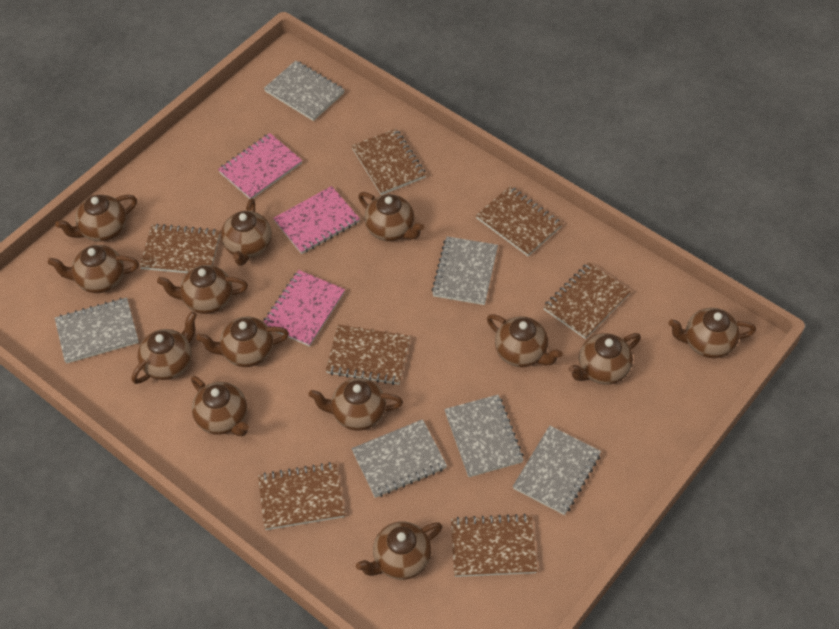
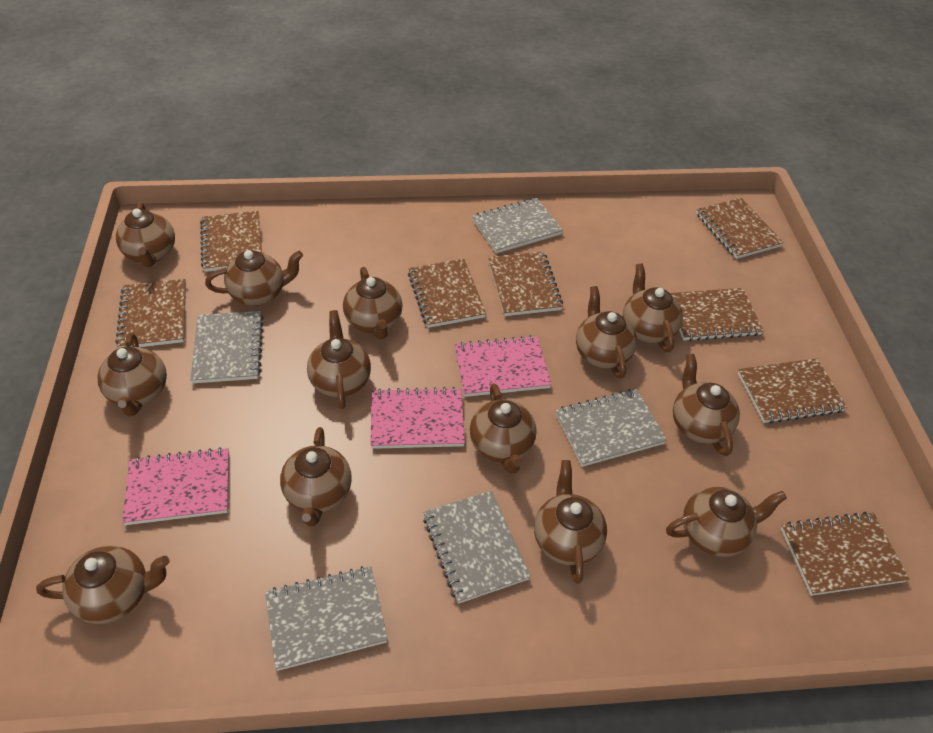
brown notebook: 7 -> 8
grey notebook: 6 -> 5

